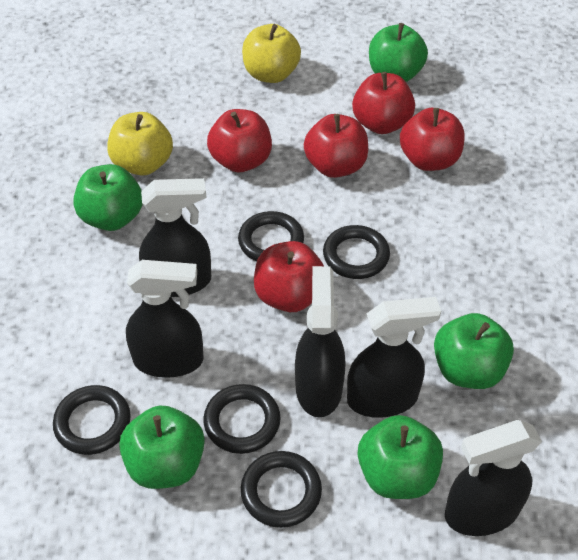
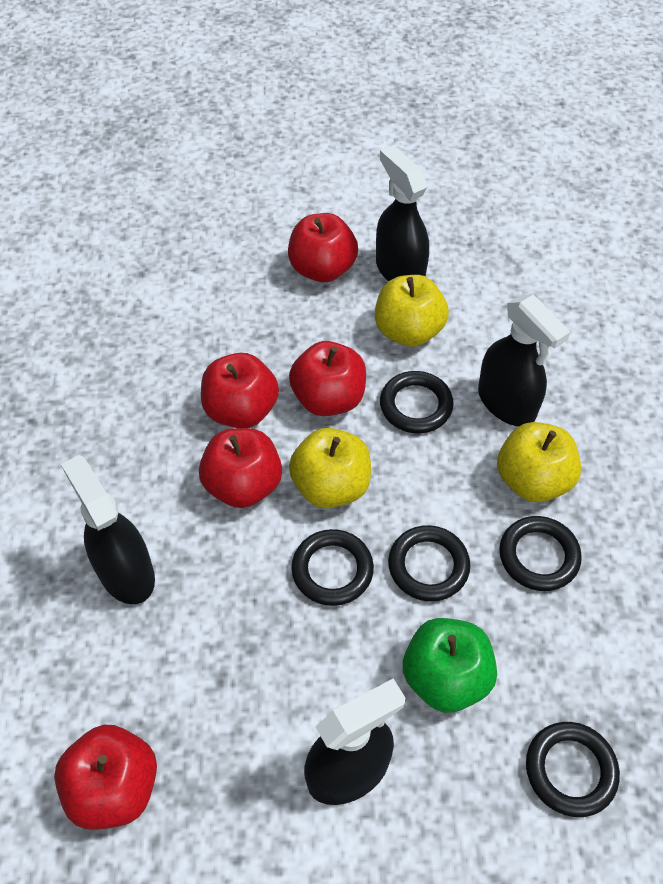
black spray bottle: 5 -> 4
green apple: 5 -> 1
yellow apple: 2 -> 3

